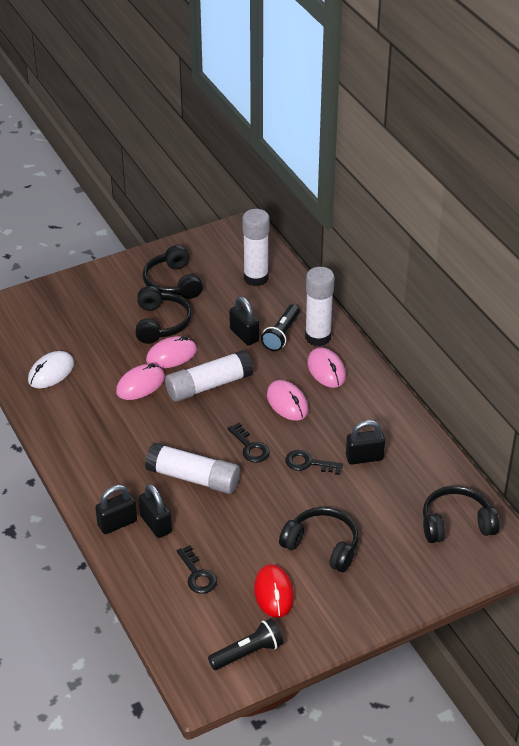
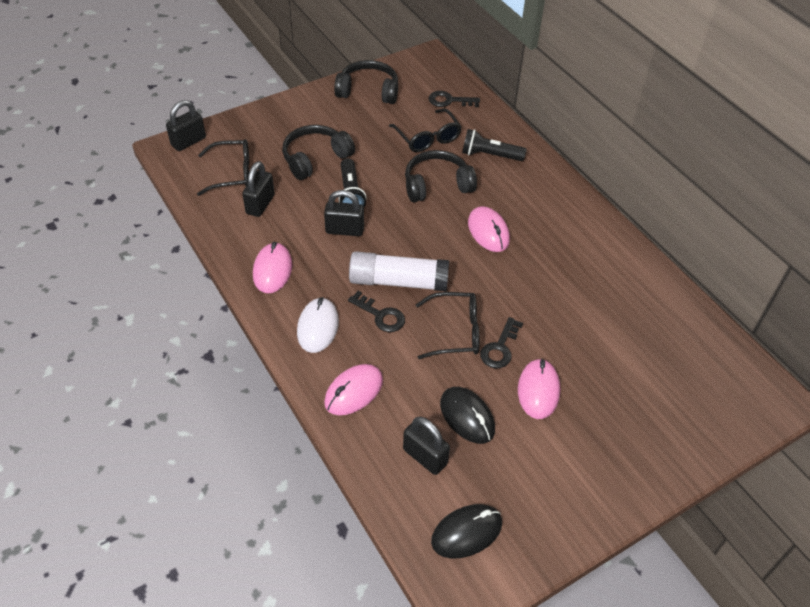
black glasses: 0 -> 3
black headphones: 4 -> 3
black mouse: 0 -> 2
red mouse: 1 -> 0
white glue stick: 4 -> 1

